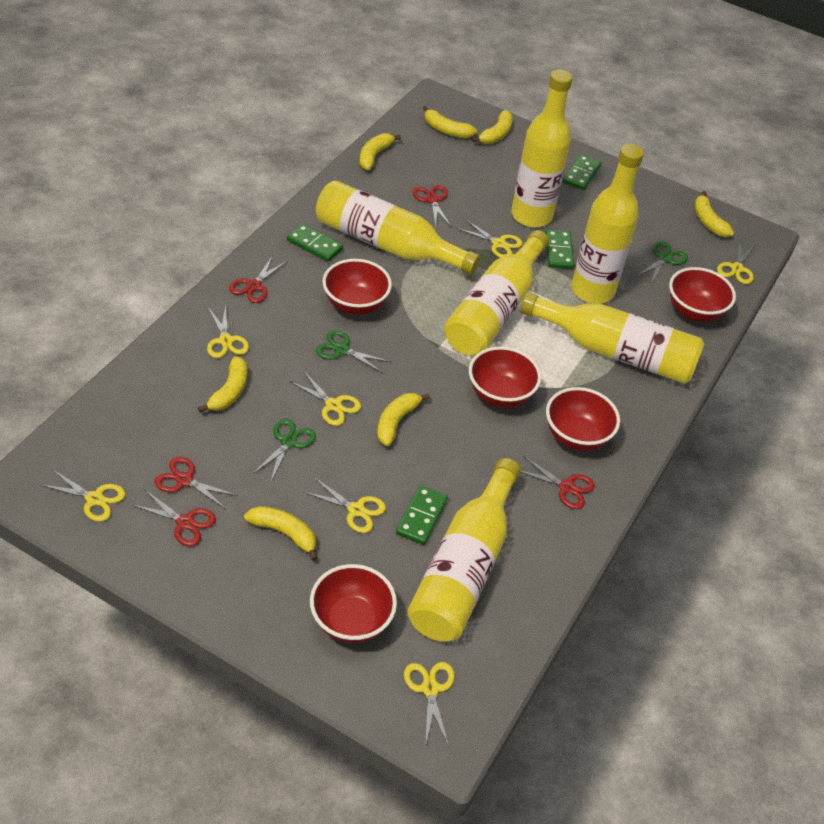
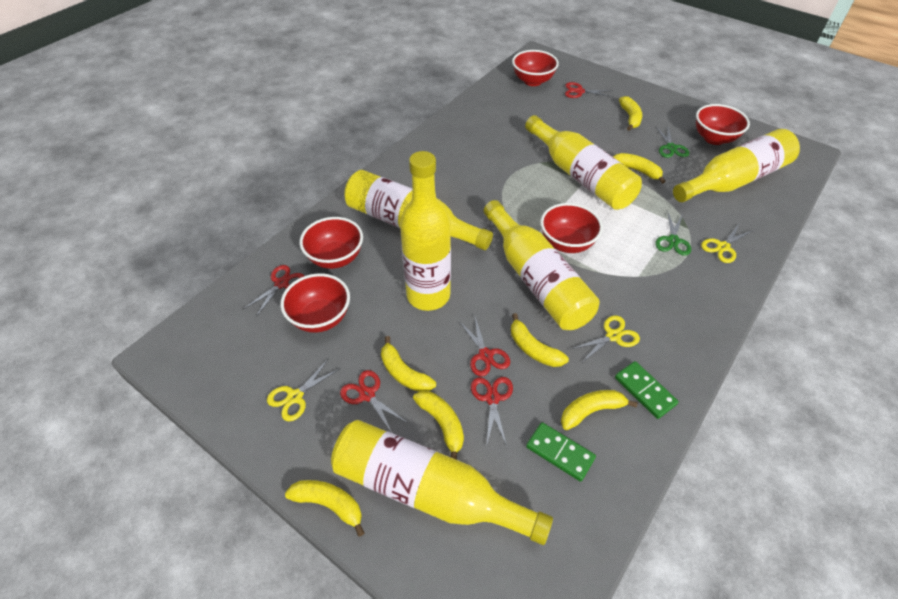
green domino: 4 -> 2
green scissors: 3 -> 2
yellow scissors: 7 -> 3

